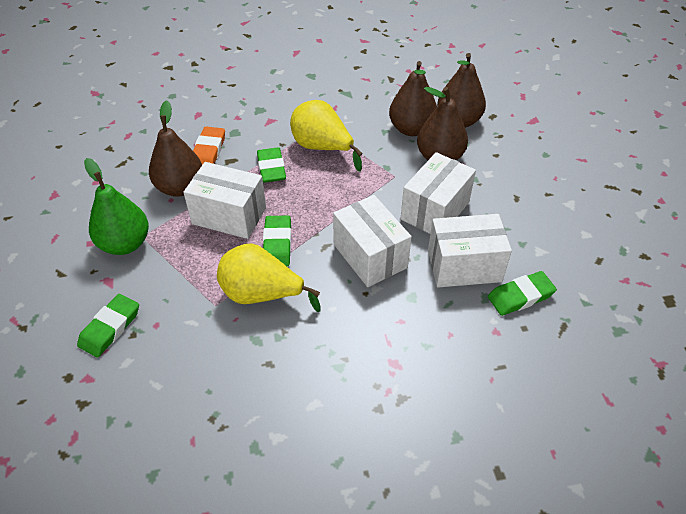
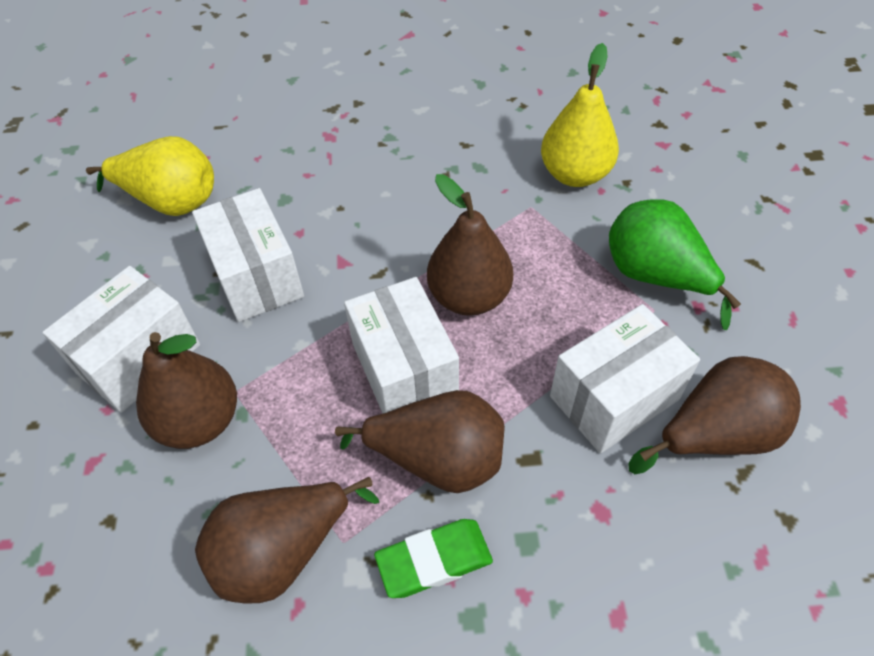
brown pear: 4 -> 5
green eraser: 4 -> 1
orange eraser: 1 -> 0

